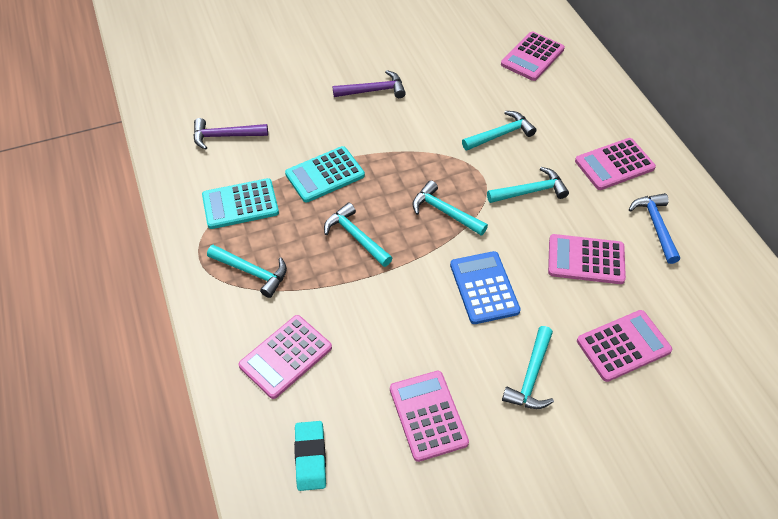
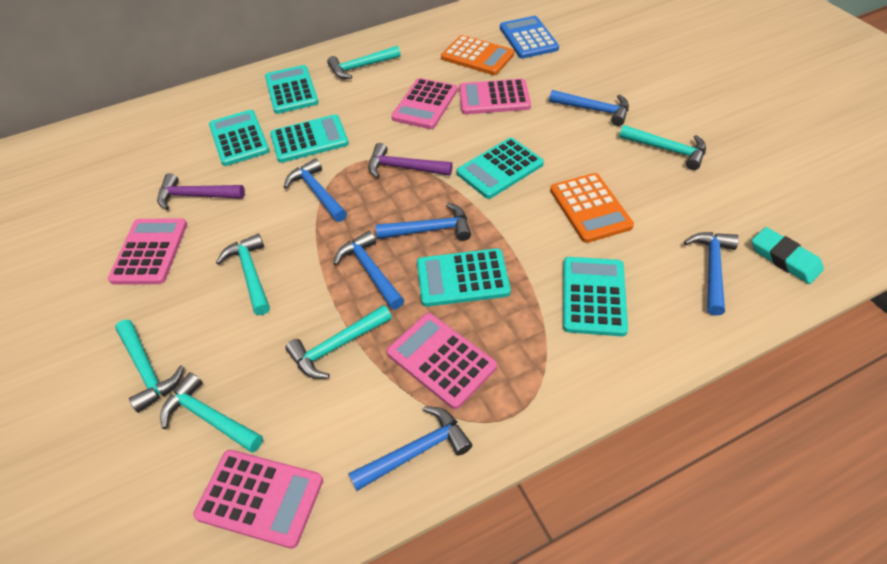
blue hammer: 1 -> 6
orange calculator: 0 -> 2
pink calculator: 6 -> 5
turquoise calculator: 2 -> 6

